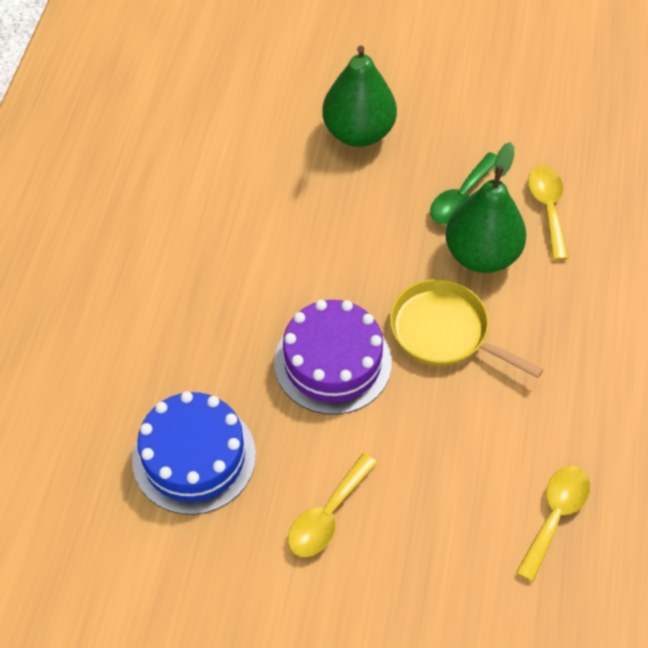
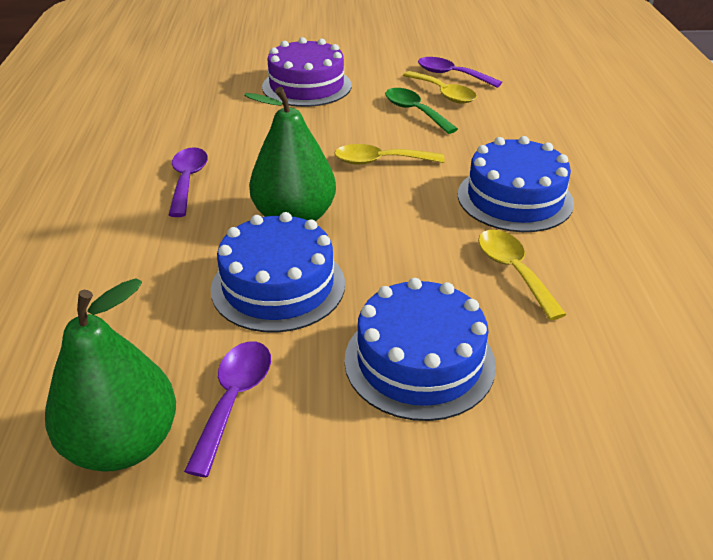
blue cake: 1 -> 3
purple spoon: 0 -> 3
yellow pan: 1 -> 0

